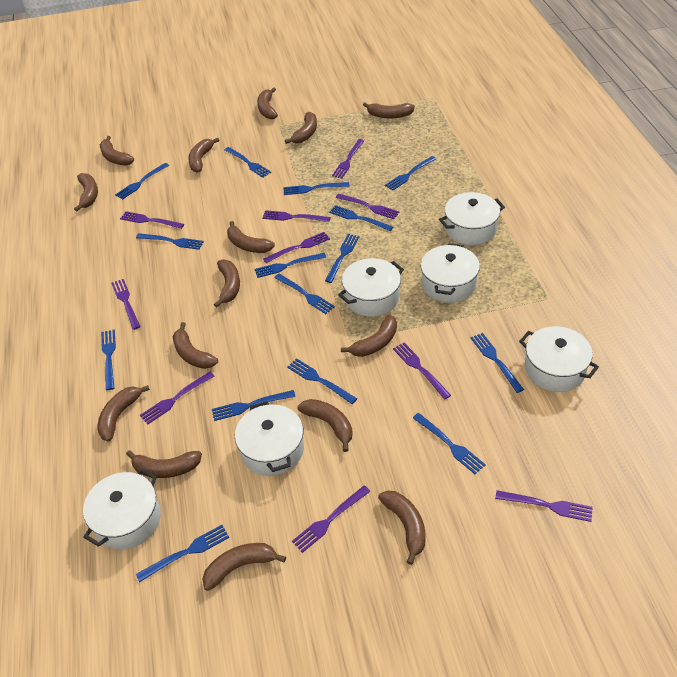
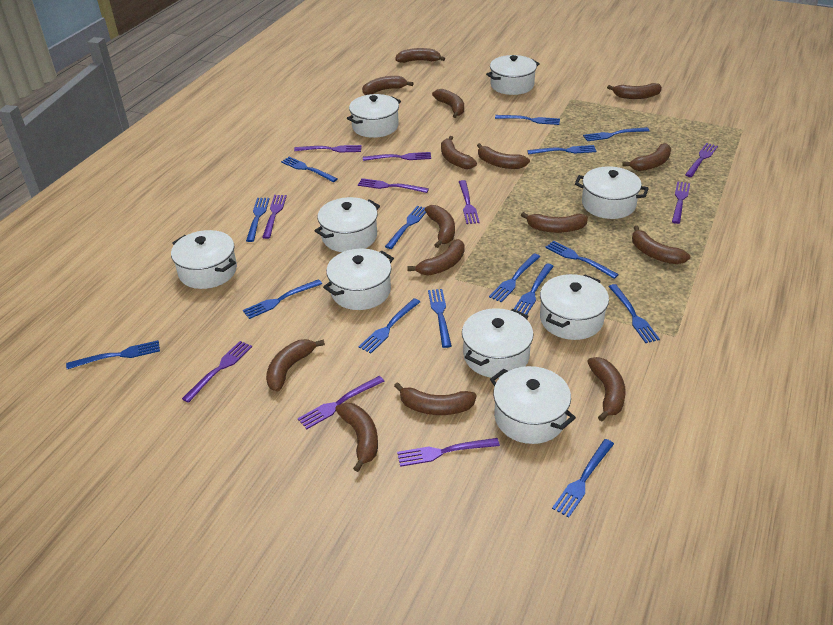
white pot: 6 -> 9

